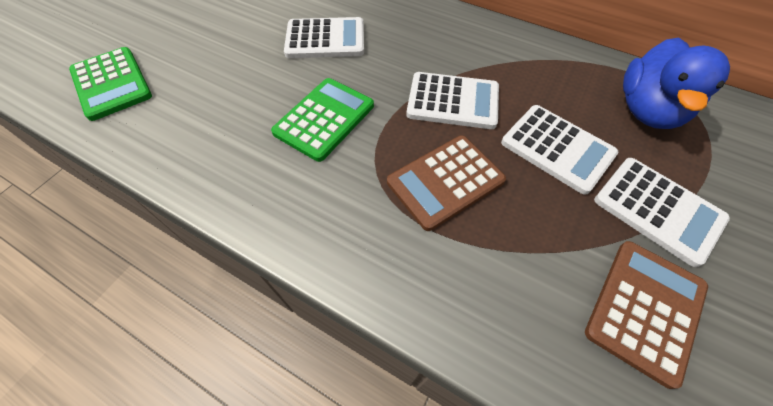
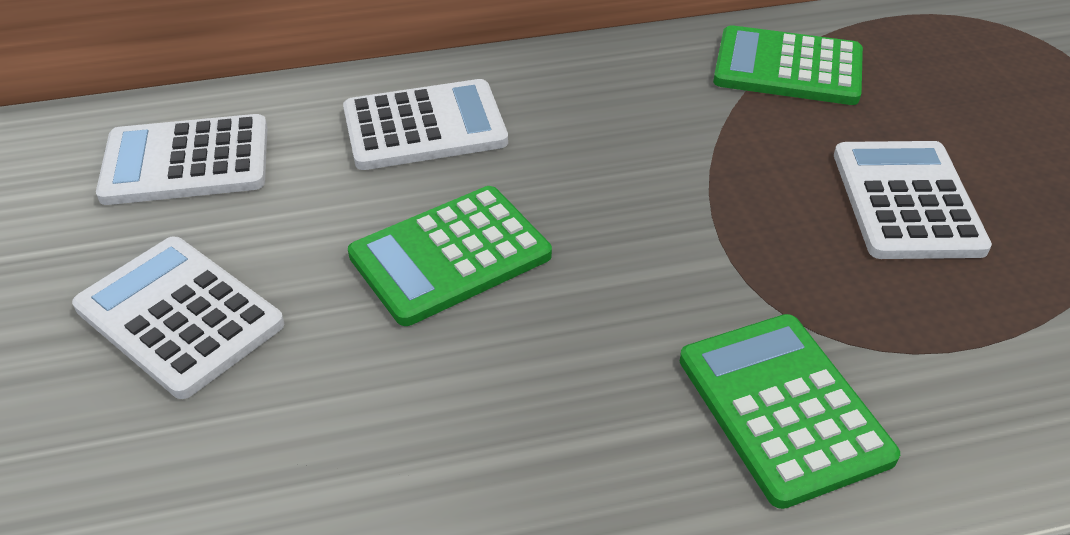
blue duck: 1 -> 0
brown calculator: 2 -> 0
green calculator: 2 -> 3

